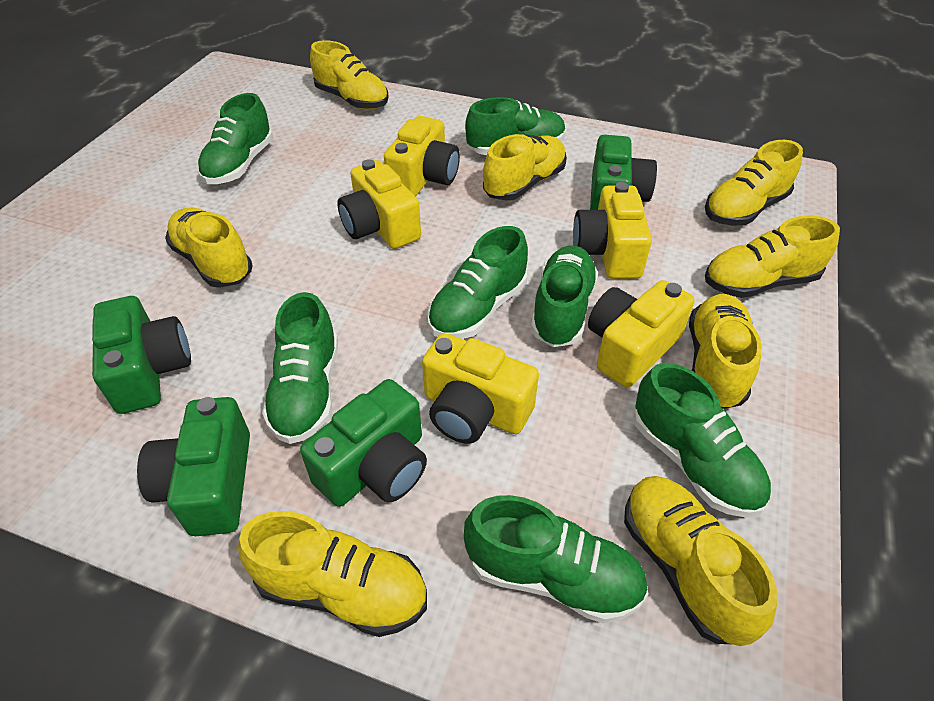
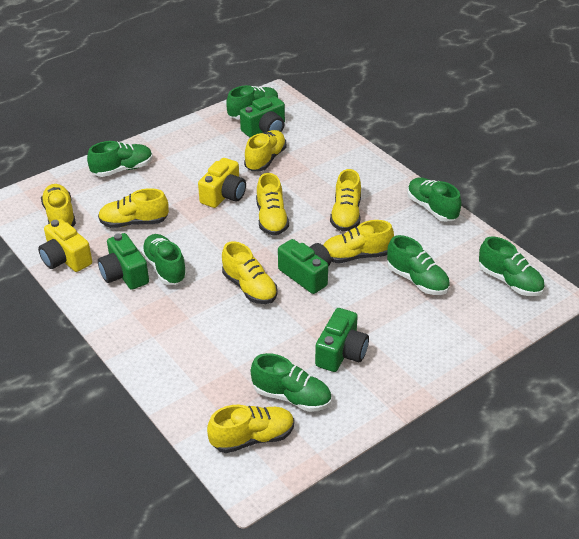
yellow camera: 5 -> 2

